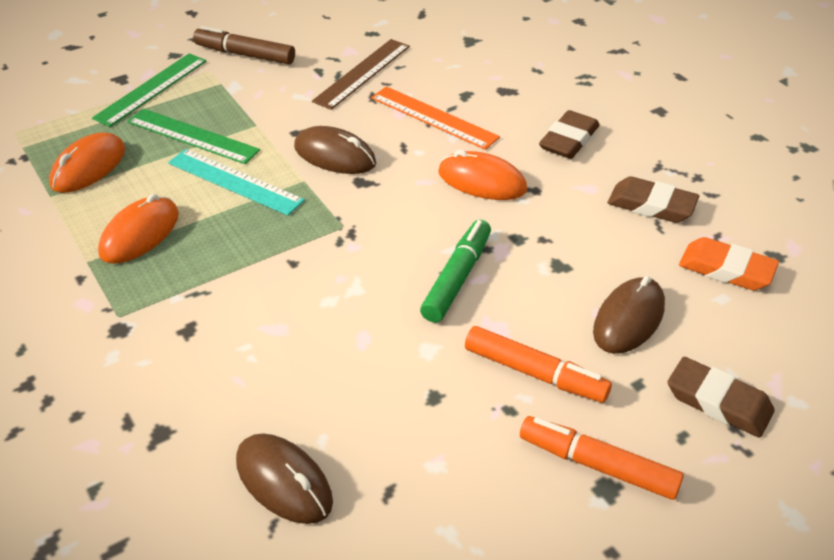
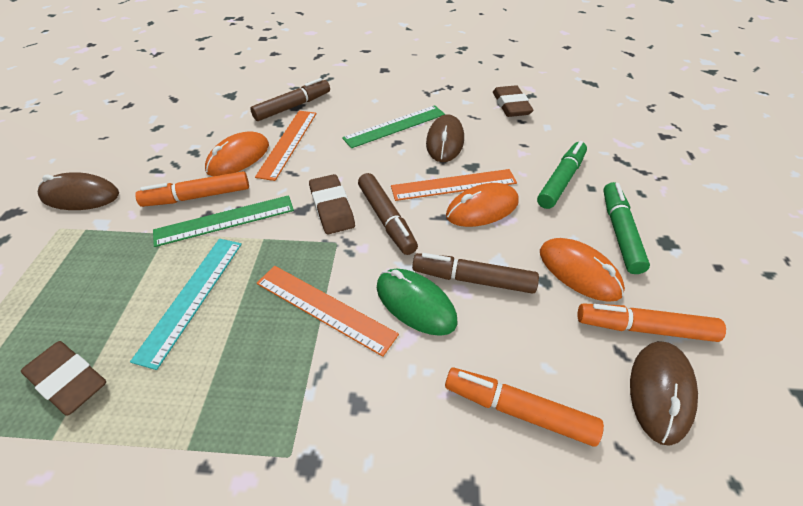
brown marker: 1 -> 3
brown ruler: 1 -> 0
green marker: 1 -> 2
green mouse: 0 -> 1
orange eraser: 1 -> 0
orange marker: 2 -> 3
orange ruler: 1 -> 3

